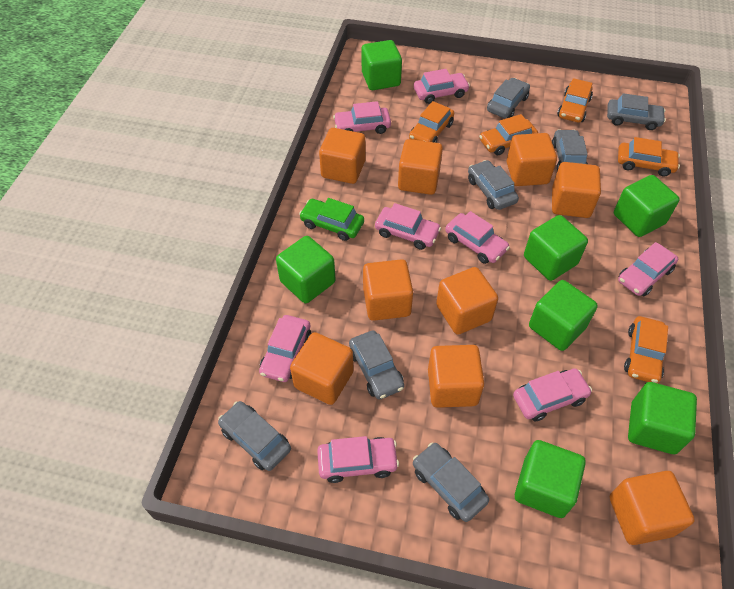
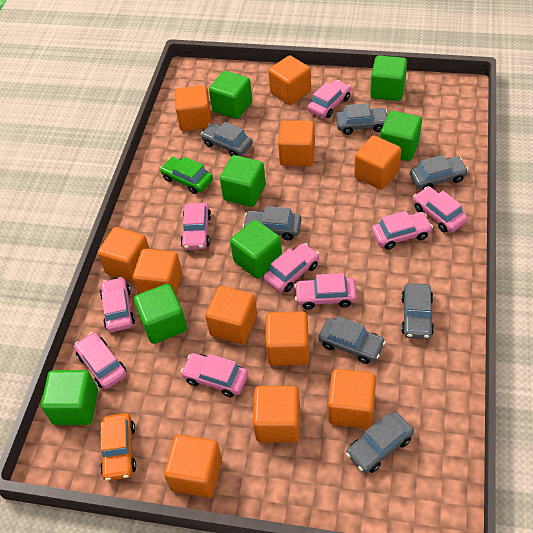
orange car: 5 -> 1
orange cube: 9 -> 11
pink car: 8 -> 9

